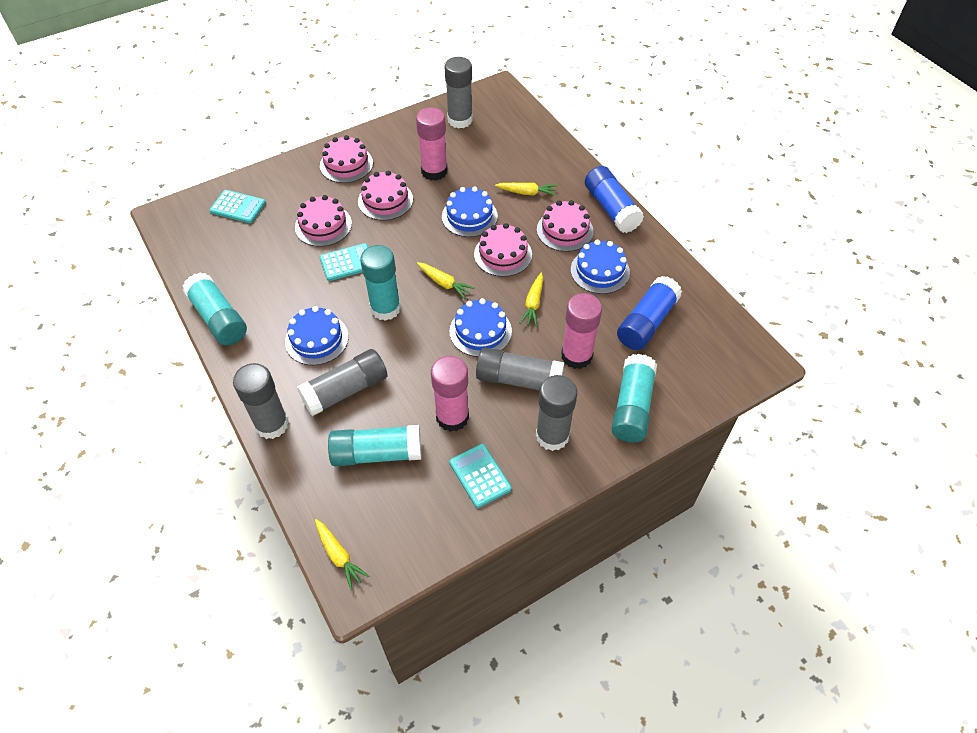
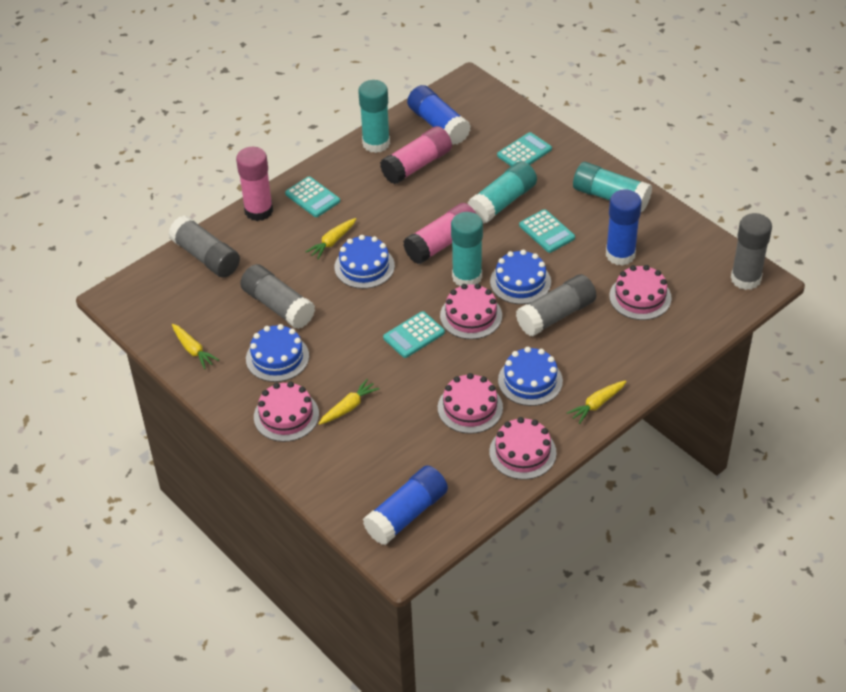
blue glue stick: 2 -> 3
grey glue stick: 5 -> 4
turquoise calculator: 3 -> 4

